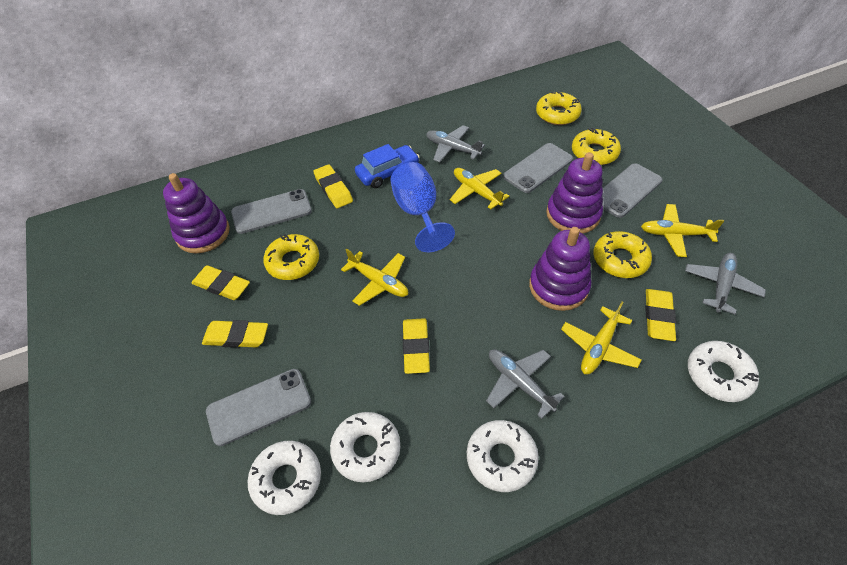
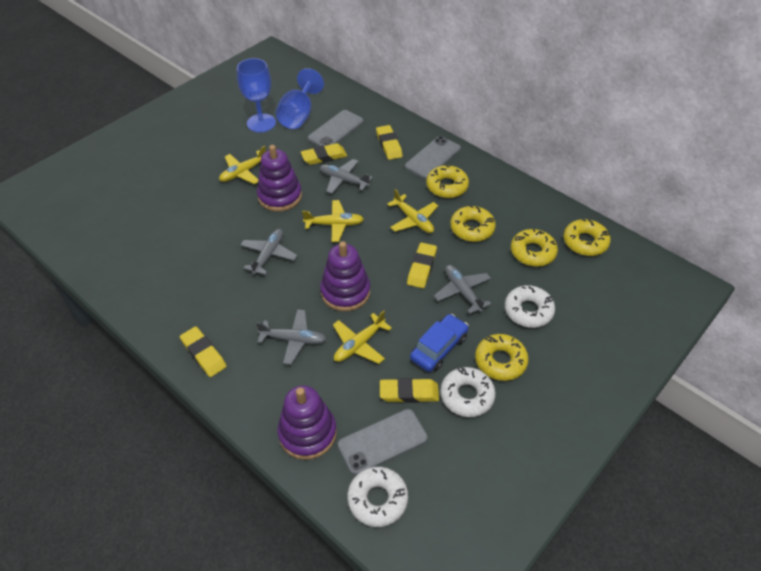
blue goblet: 1 -> 2
grey phone: 4 -> 3
grey plane: 3 -> 4
white donut: 4 -> 3
yellow donut: 4 -> 5

